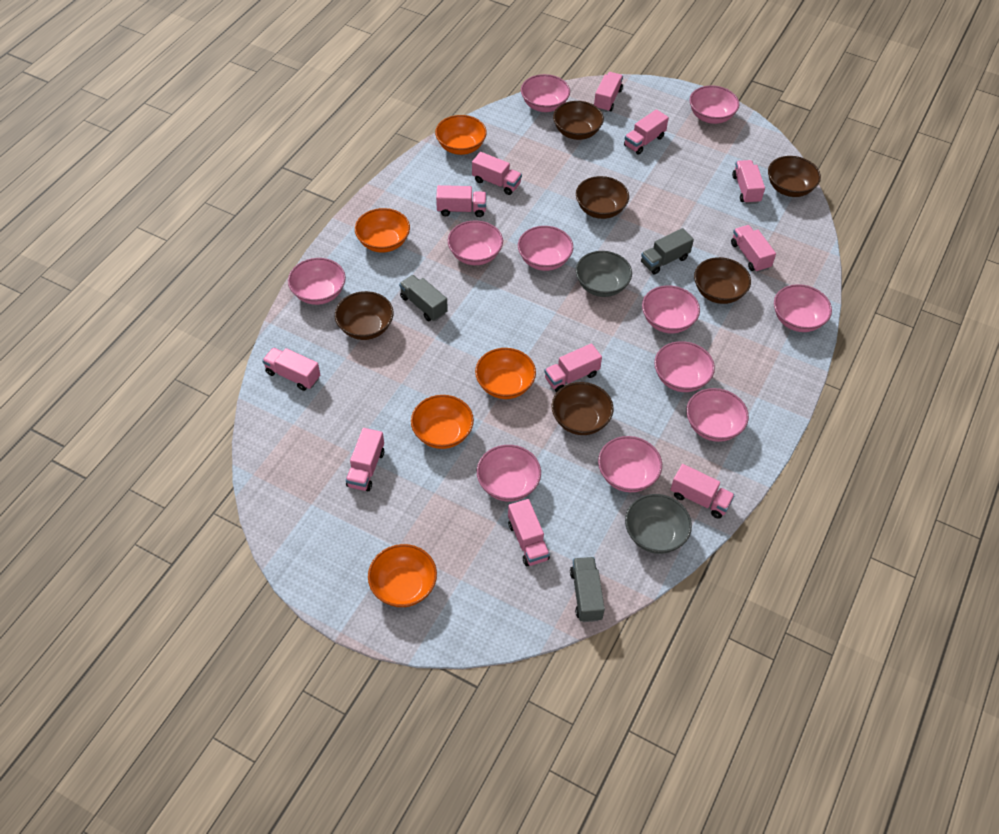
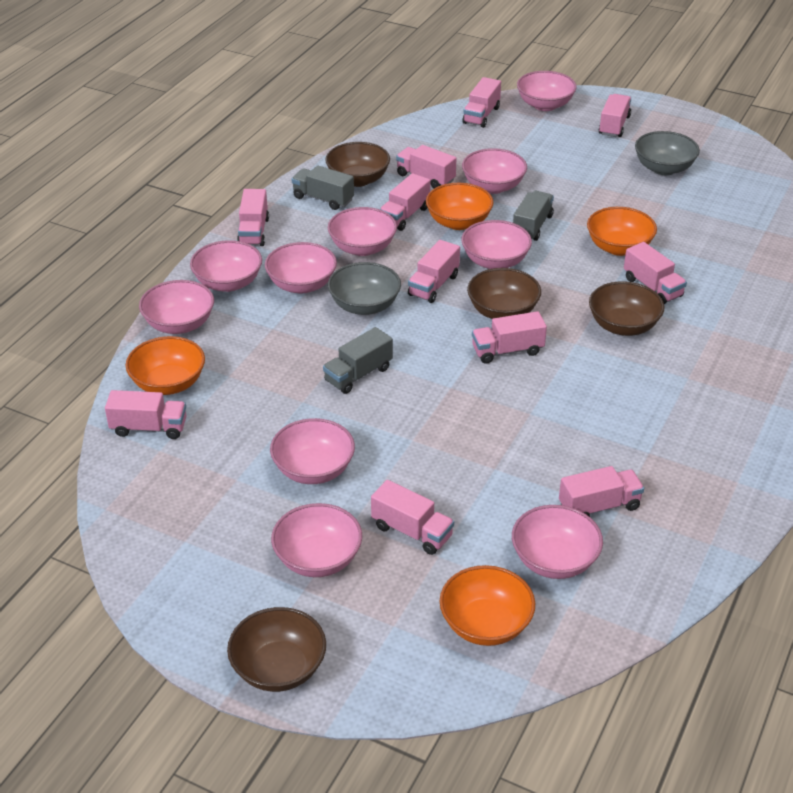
brown bowl: 6 -> 4
orange bowl: 5 -> 4
pink bowl: 11 -> 10

